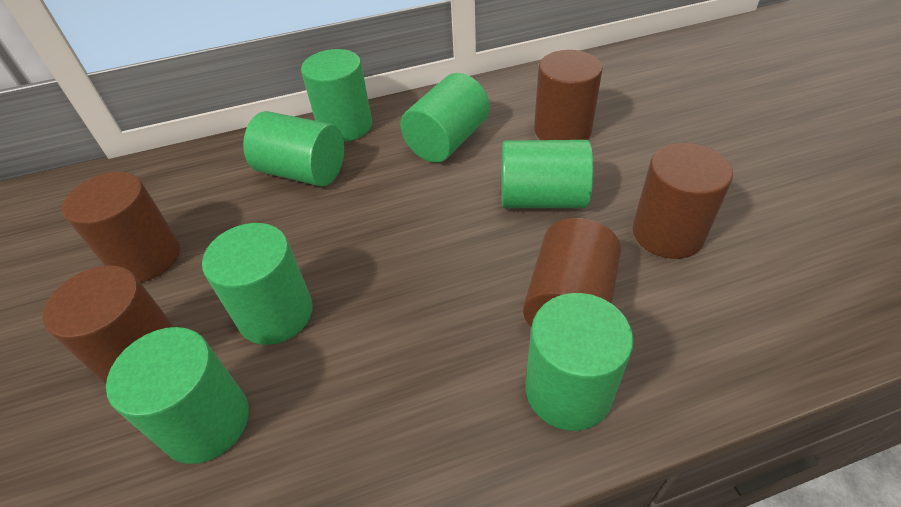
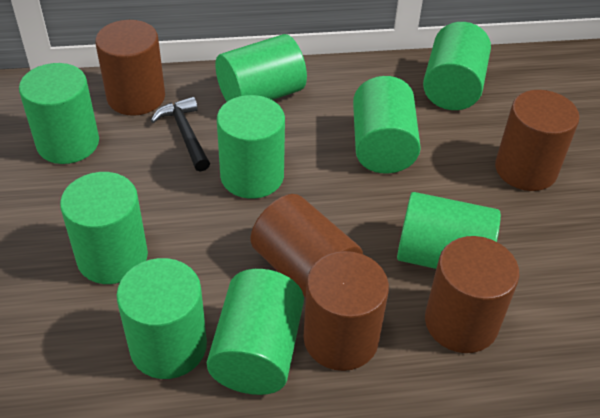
black hammer: 0 -> 1
green cylinder: 7 -> 9

